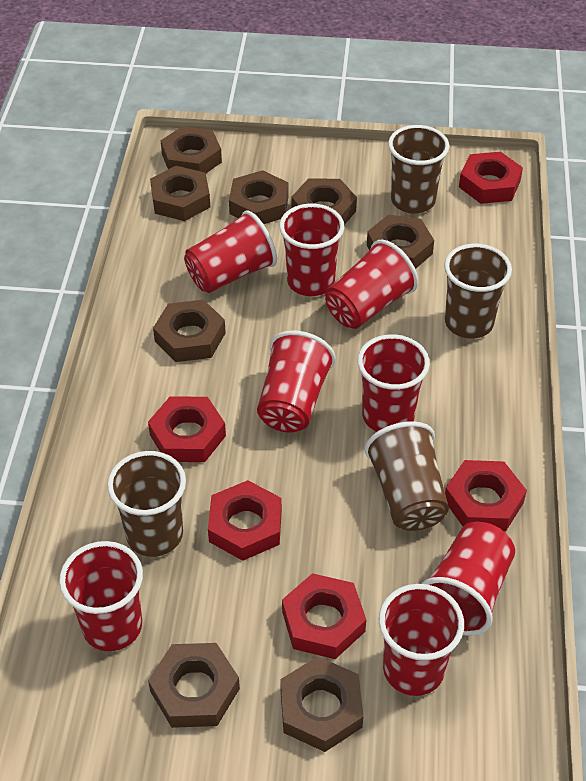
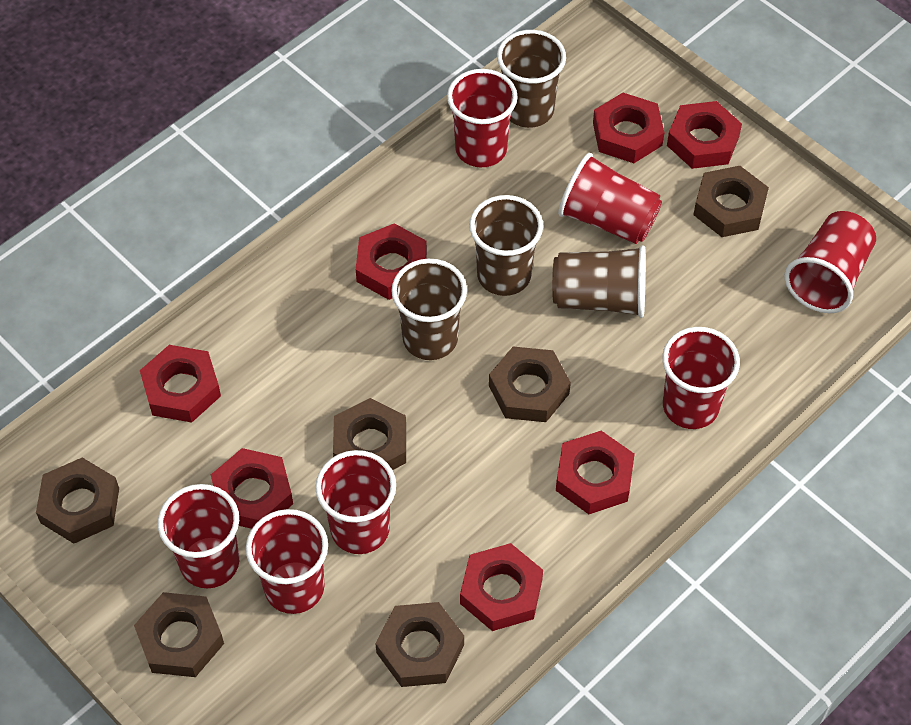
brown nut: 8 -> 6
red cup: 8 -> 7
red nut: 5 -> 7

